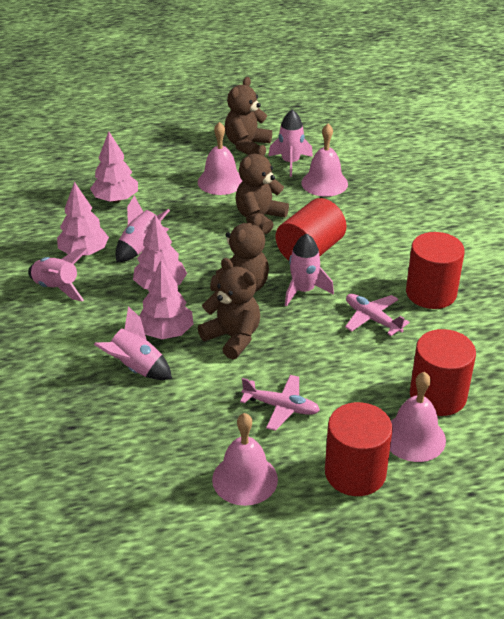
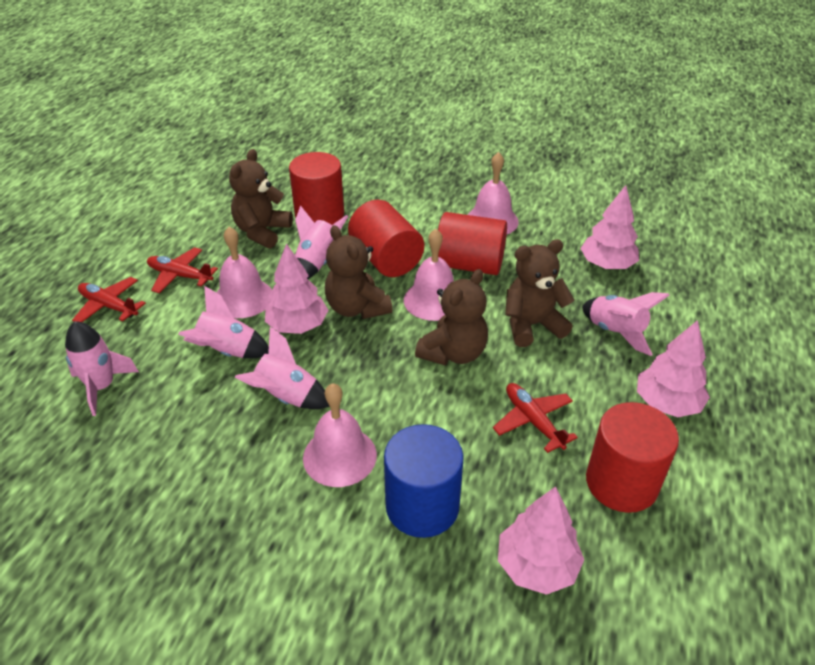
blue cylinder: 0 -> 1
pink plane: 2 -> 0
red plane: 0 -> 3

